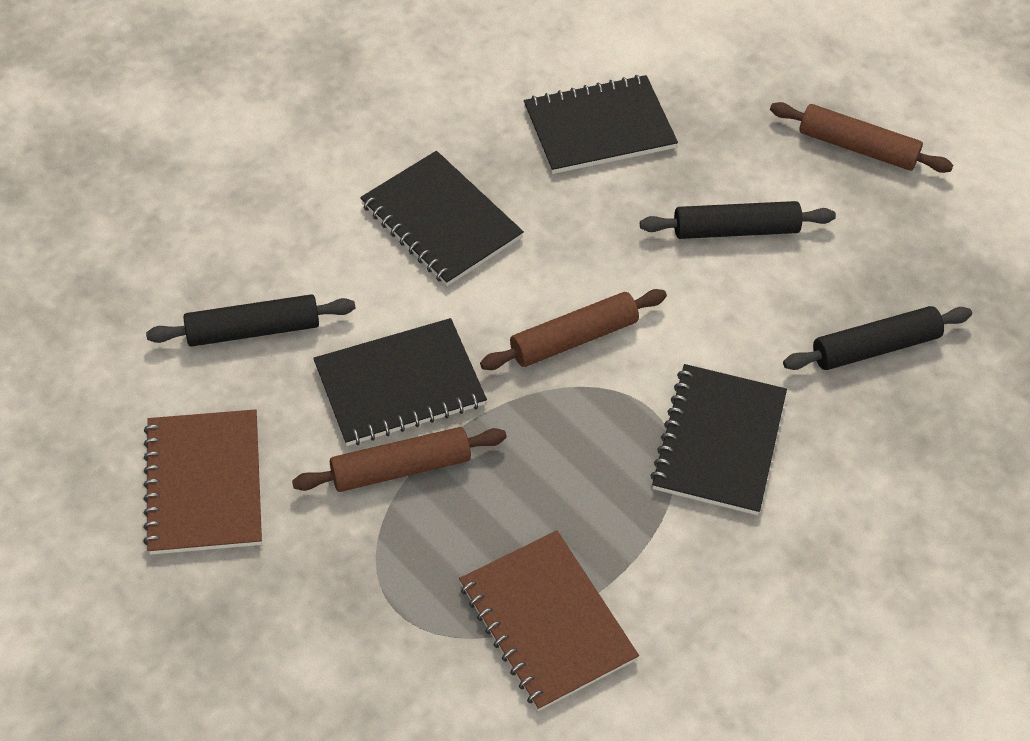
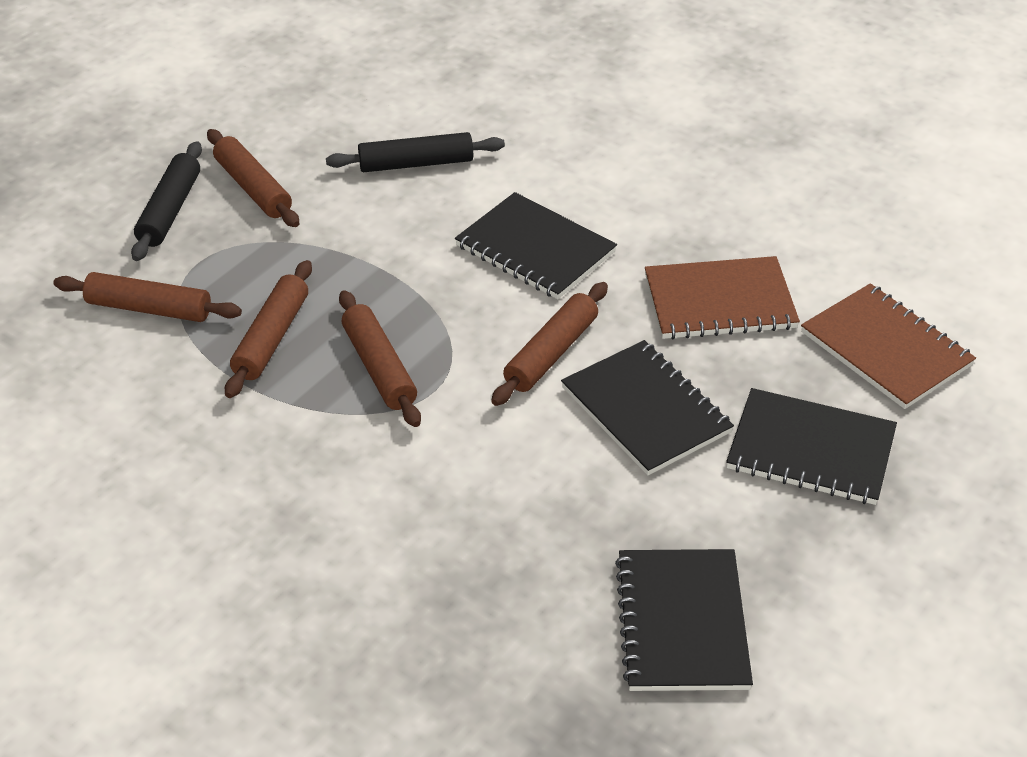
black rolling pin: 3 -> 2
brown rolling pin: 3 -> 5

